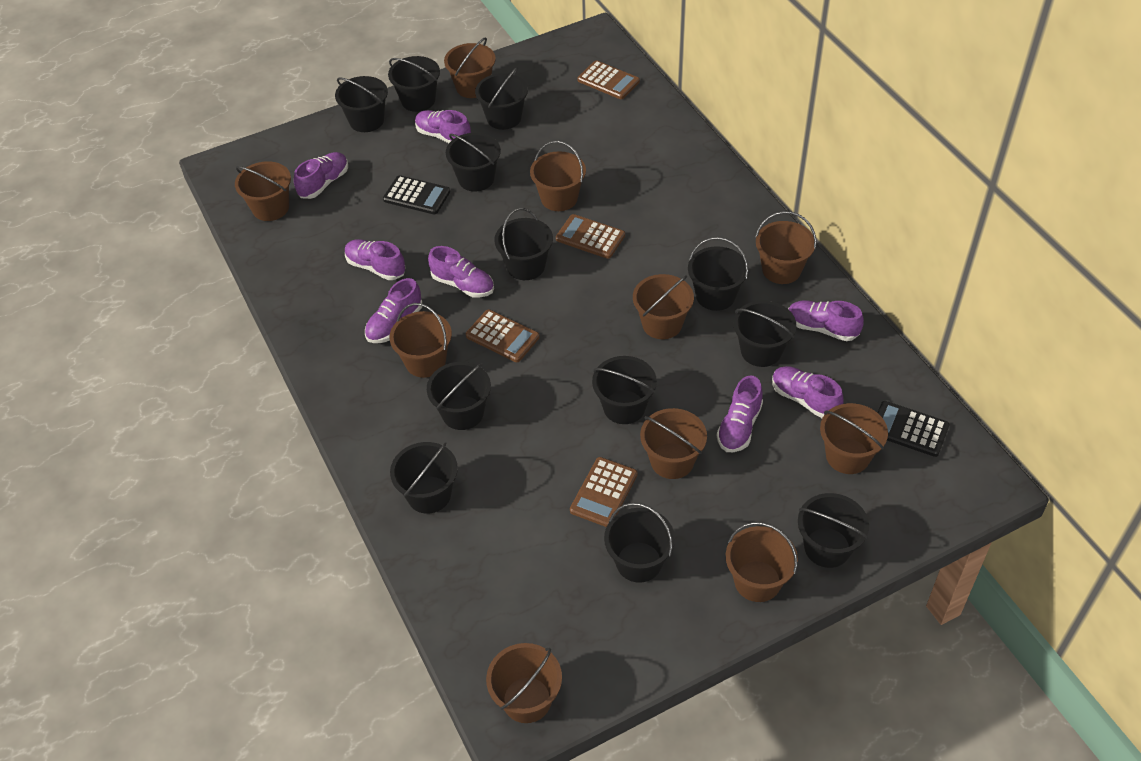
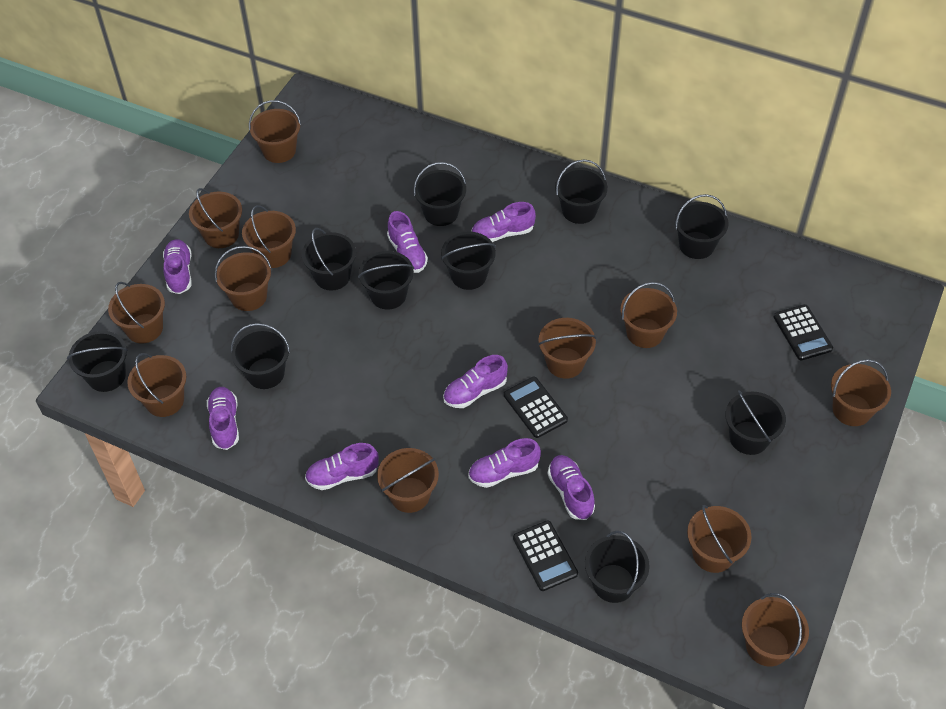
black bucket: 12 -> 10
black calculator: 2 -> 3
brown bucket: 10 -> 12
brown calculator: 4 -> 0

